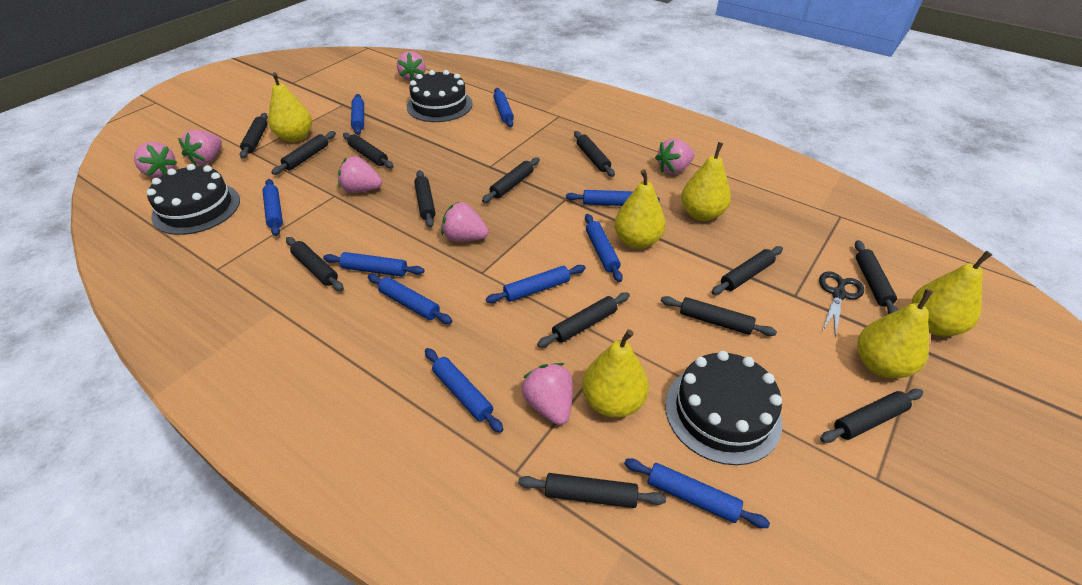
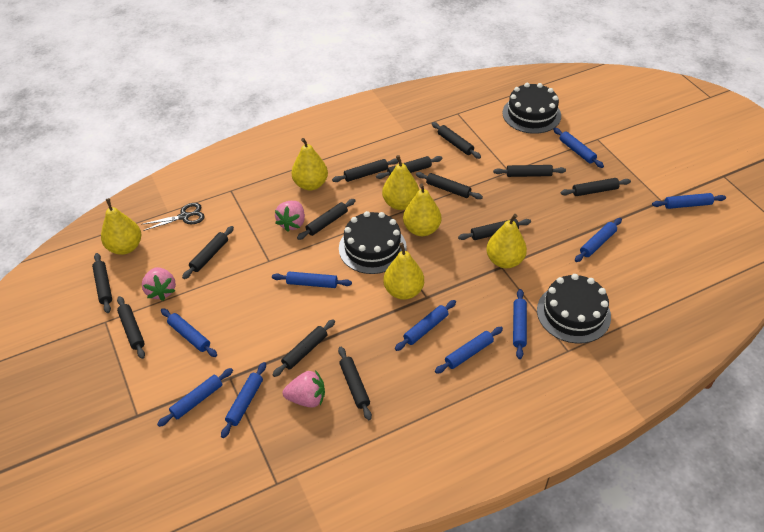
pink strawberry: 7 -> 3

